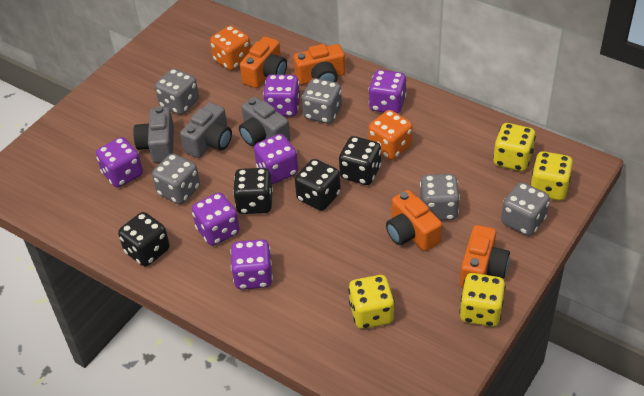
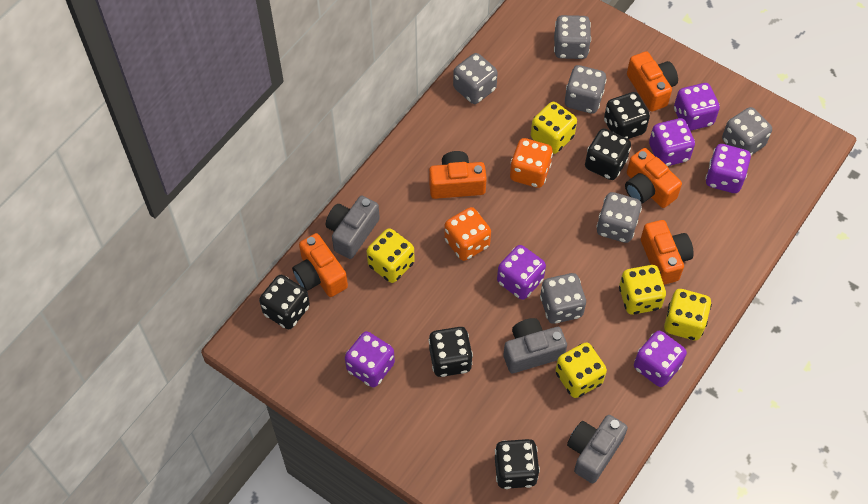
black dice: 4 -> 5
grey dice: 5 -> 6
orange camera: 4 -> 5
yellow dice: 4 -> 5

